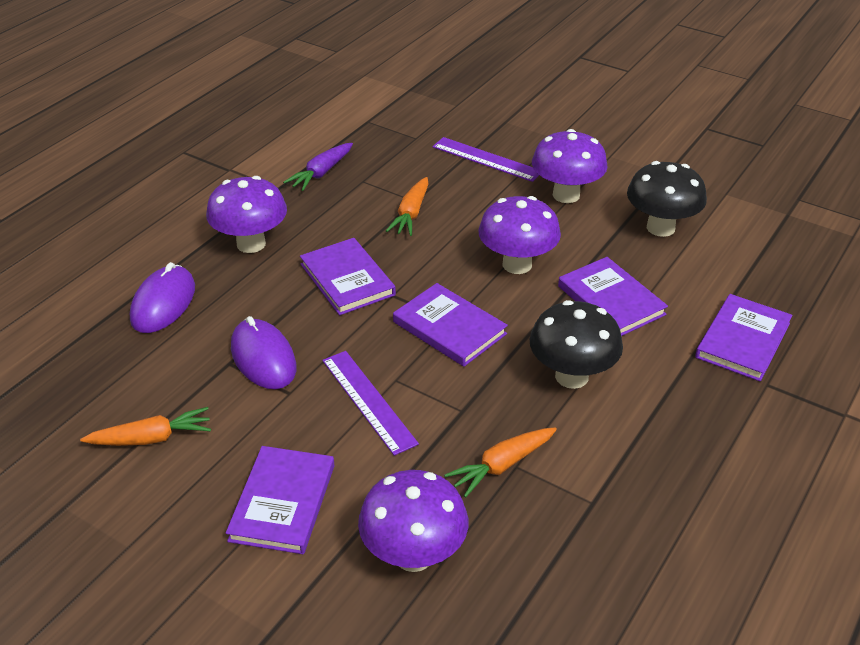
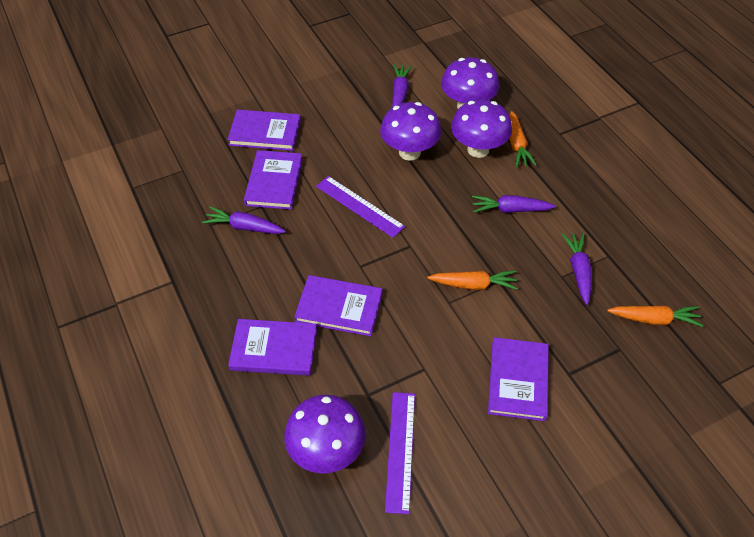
black mushroom: 2 -> 0
purple carrot: 1 -> 4
purple mouse: 2 -> 0

